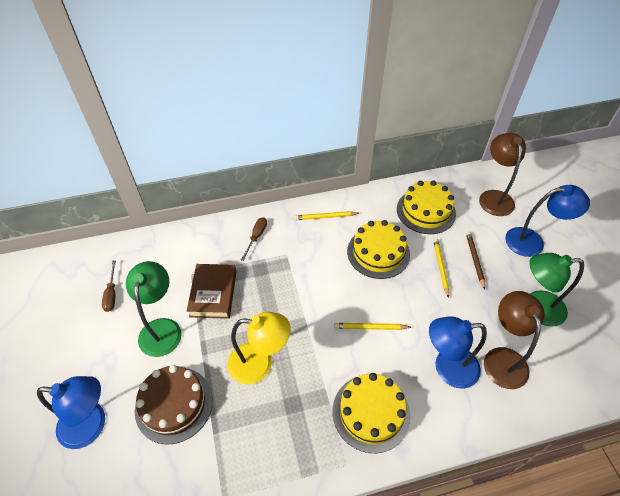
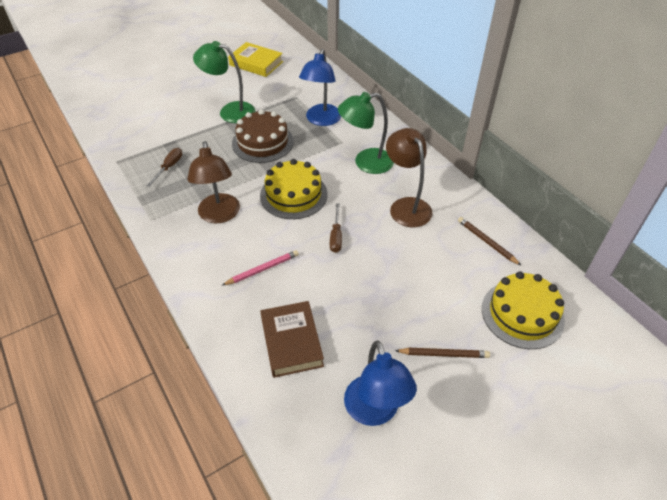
blue lamp: 3 -> 2
brown pencil: 1 -> 2
pink pencil: 0 -> 1
yellow book: 0 -> 1
yellow cake: 3 -> 2
yellow lamp: 1 -> 0
yellow pencil: 3 -> 0

